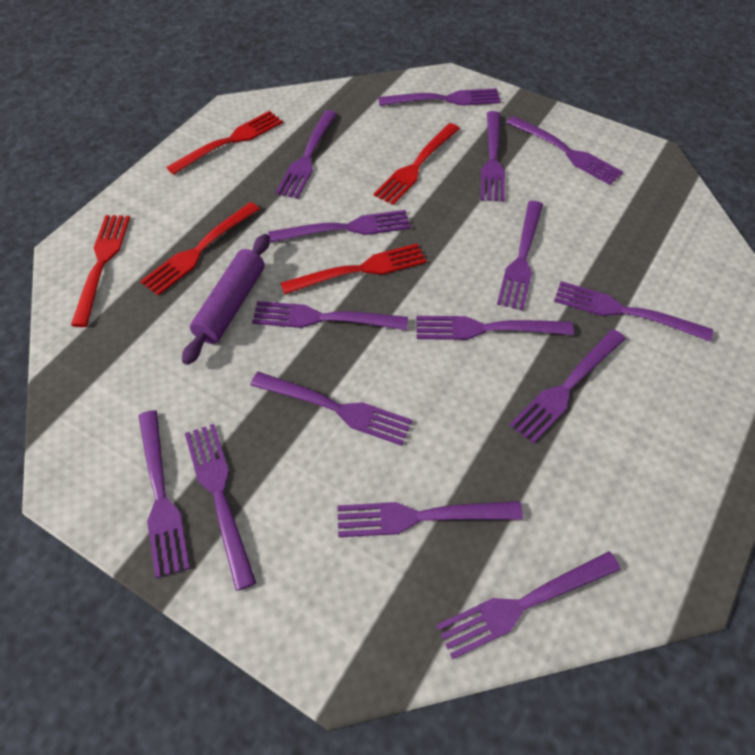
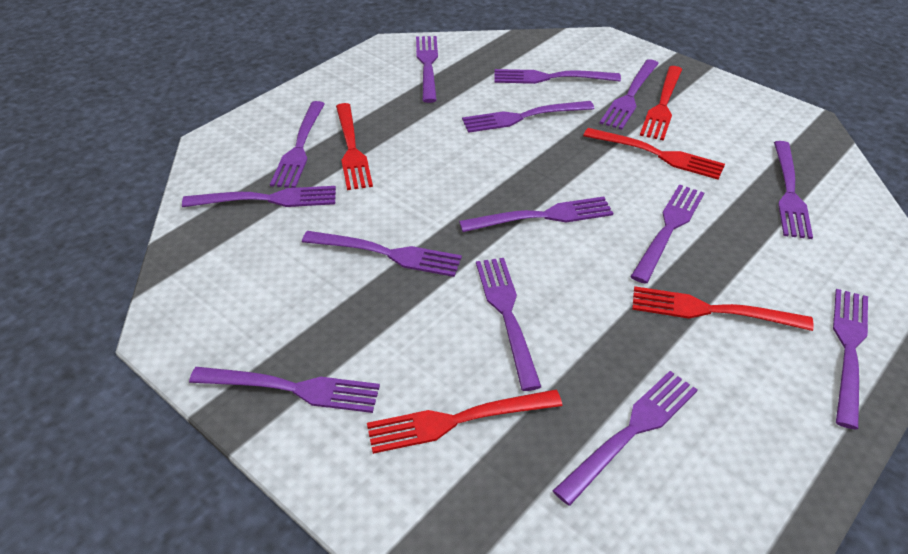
purple fork: 15 -> 14
purple rolling pin: 1 -> 0

